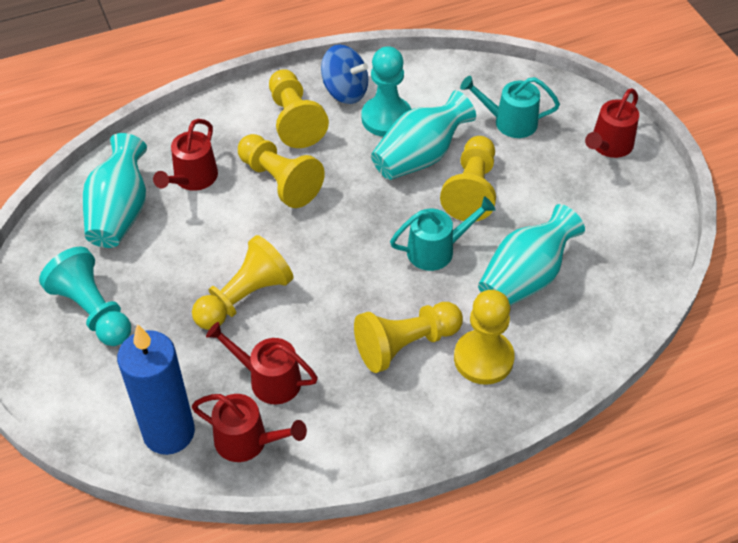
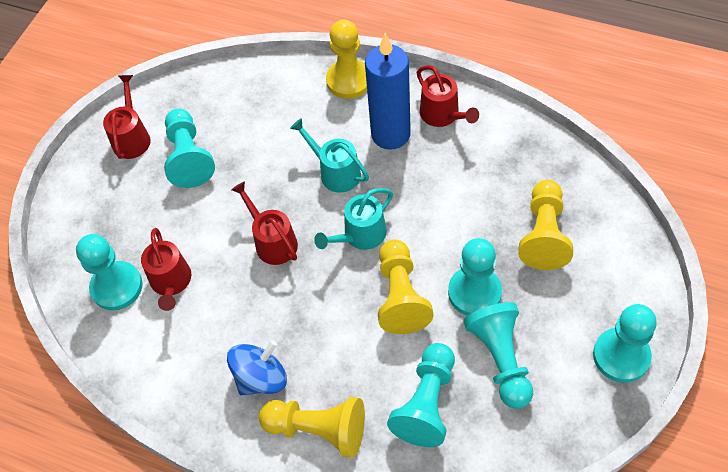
turquoise pawn: 2 -> 6
turquoise vase: 3 -> 0
yellow pawn: 6 -> 4

